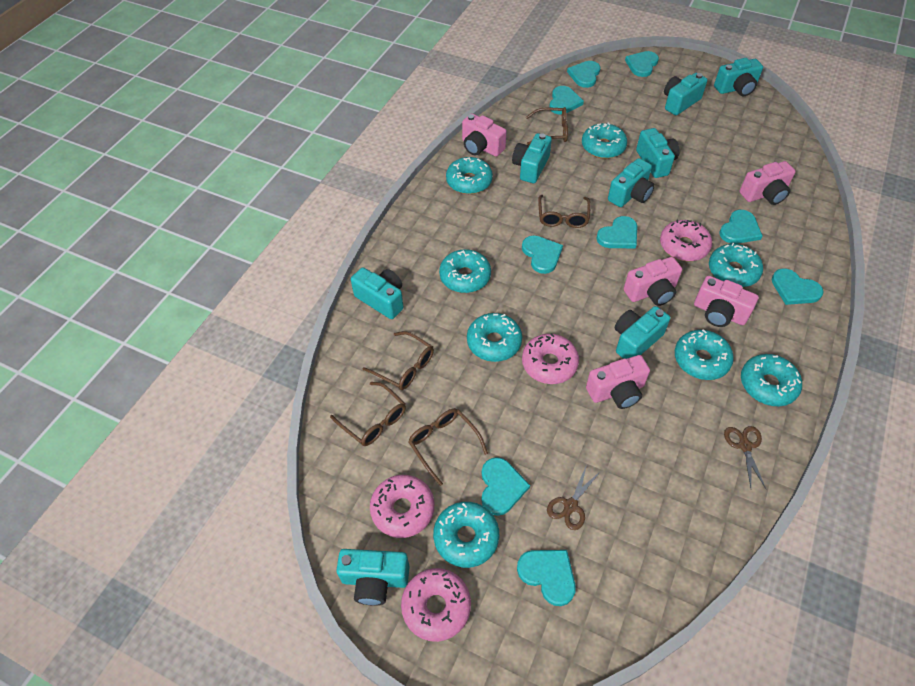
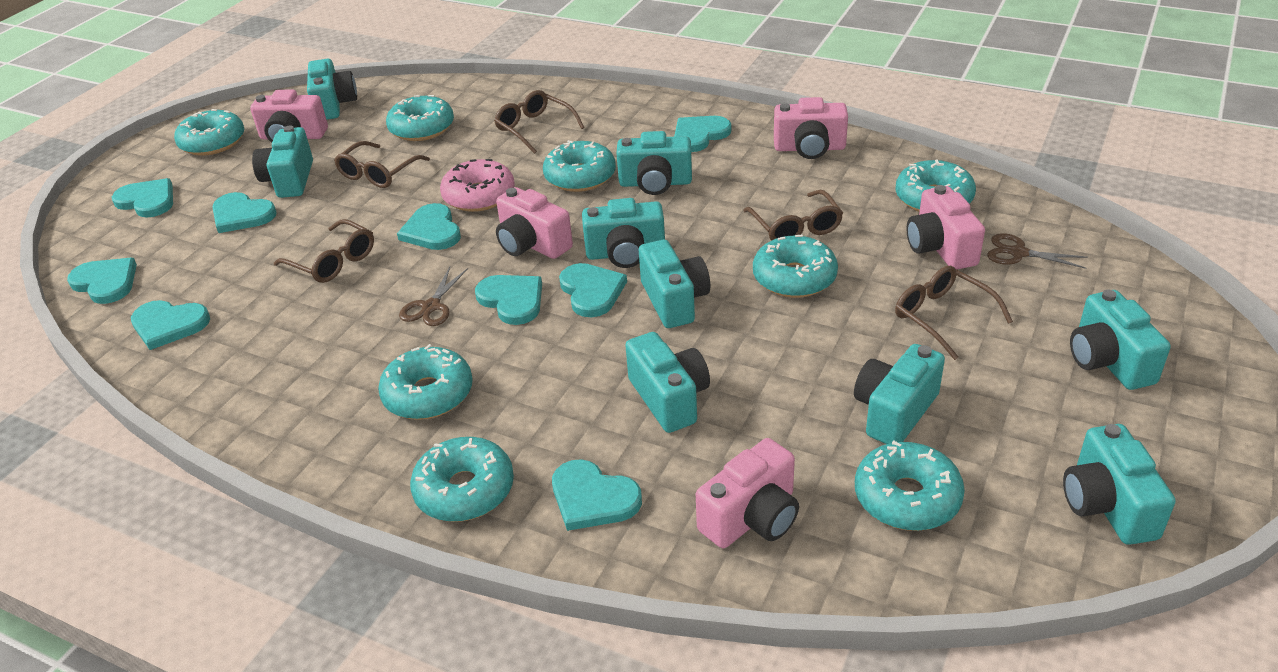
pink donut: 4 -> 1
turquoise camera: 8 -> 9

